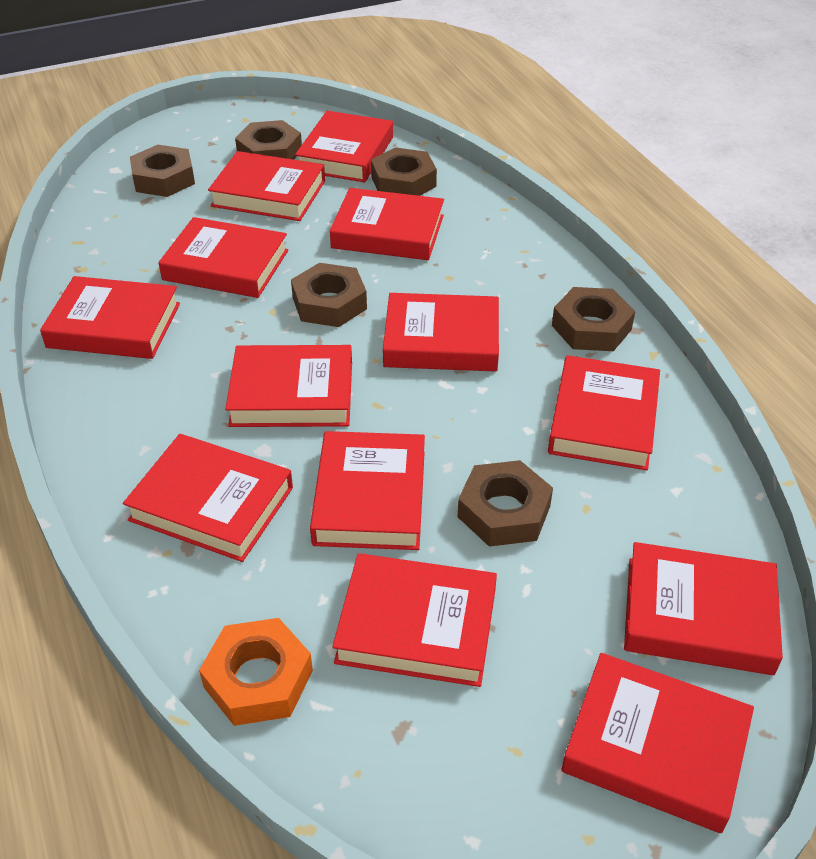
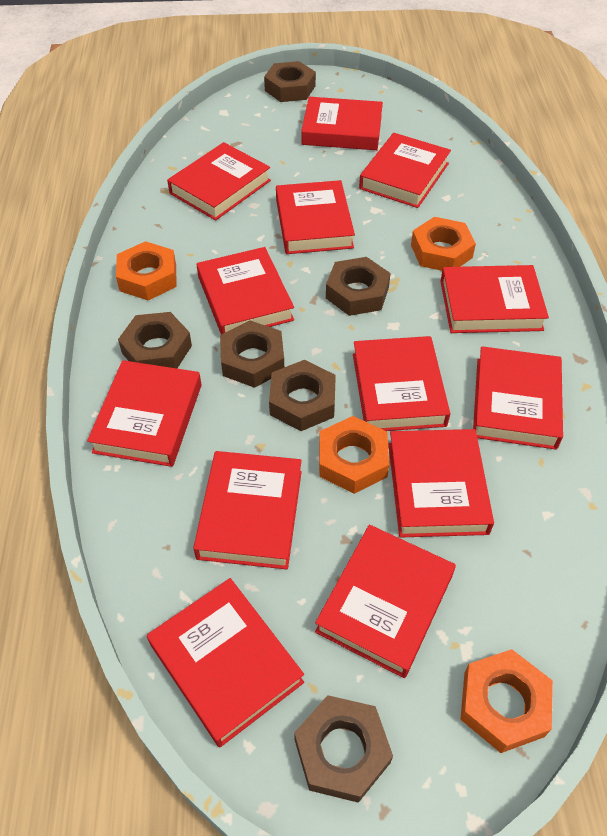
orange nut: 1 -> 4

